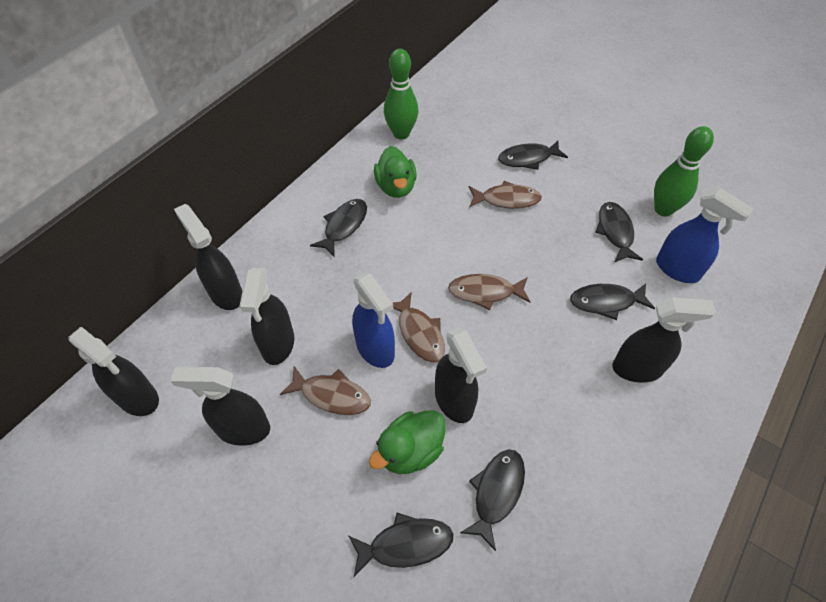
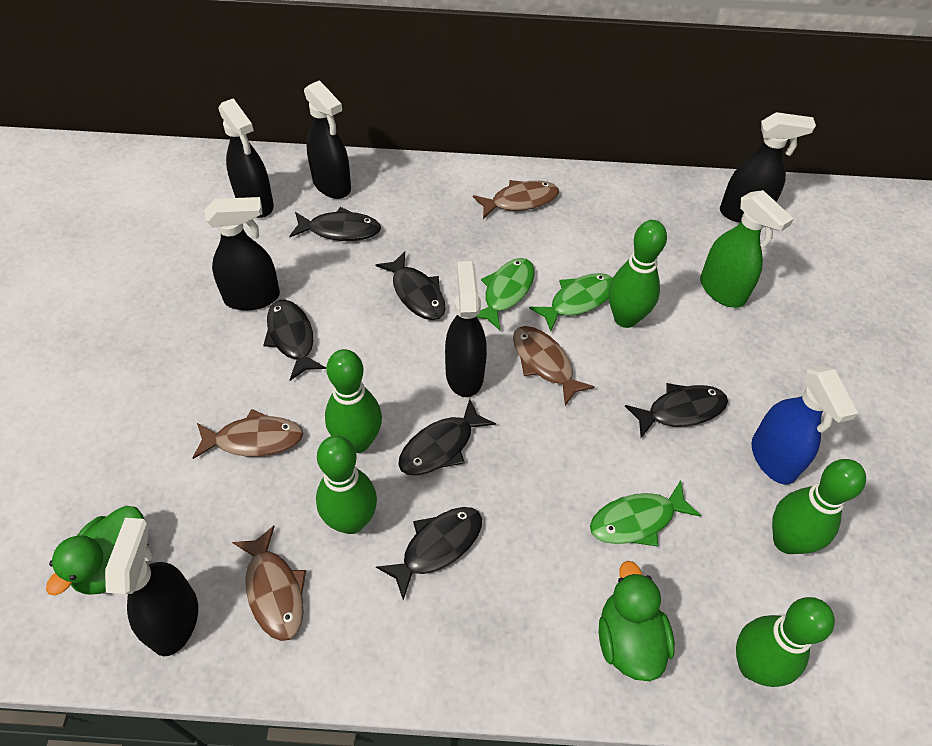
blue spray bottle: 2 -> 1
green bowling pin: 2 -> 5
green fish: 0 -> 3
green spray bottle: 0 -> 1

